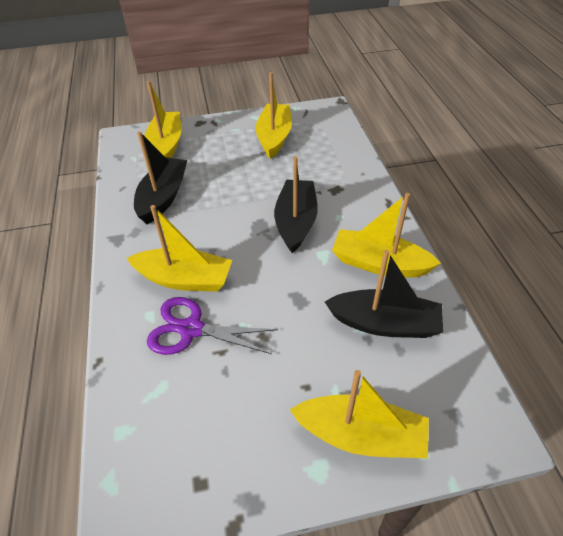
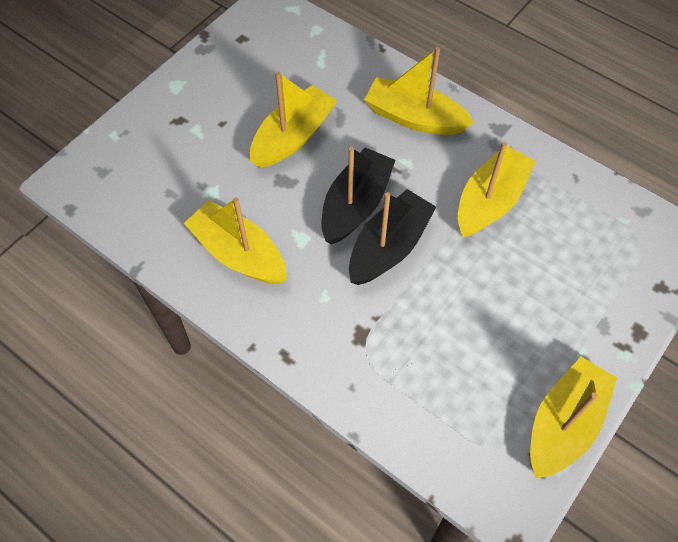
black boat: 3 -> 2
purple scissors: 1 -> 0

